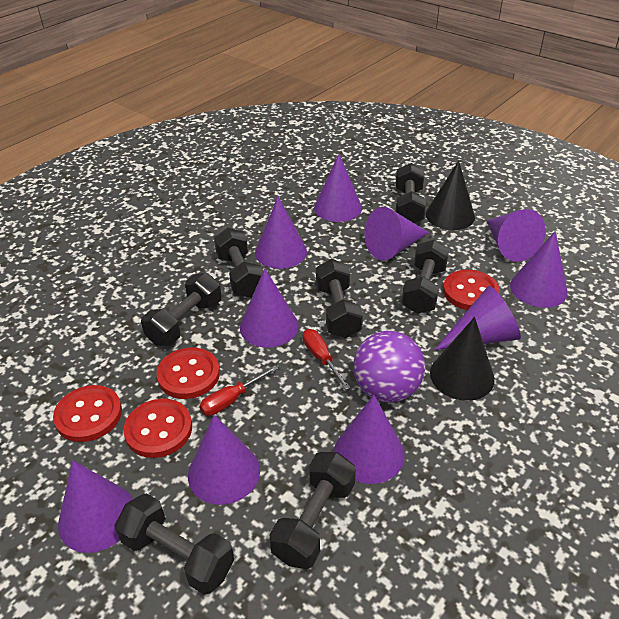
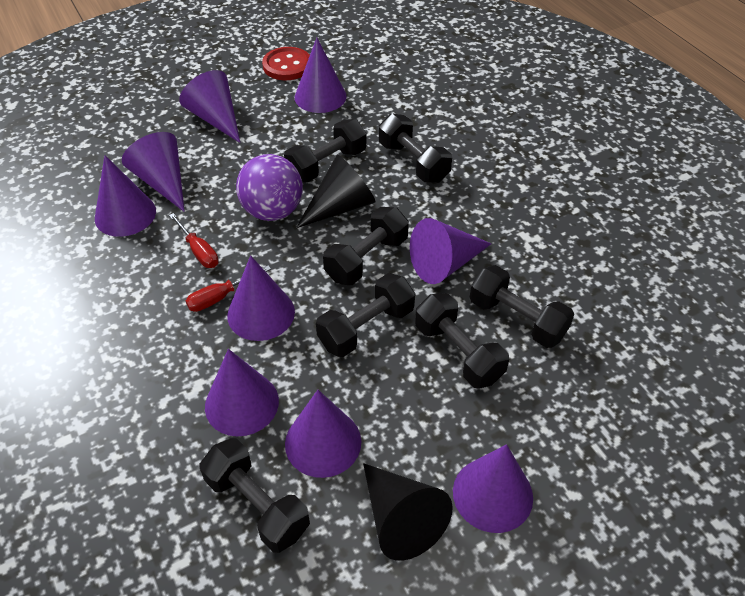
purple cone: 10 -> 9
red button: 4 -> 1

